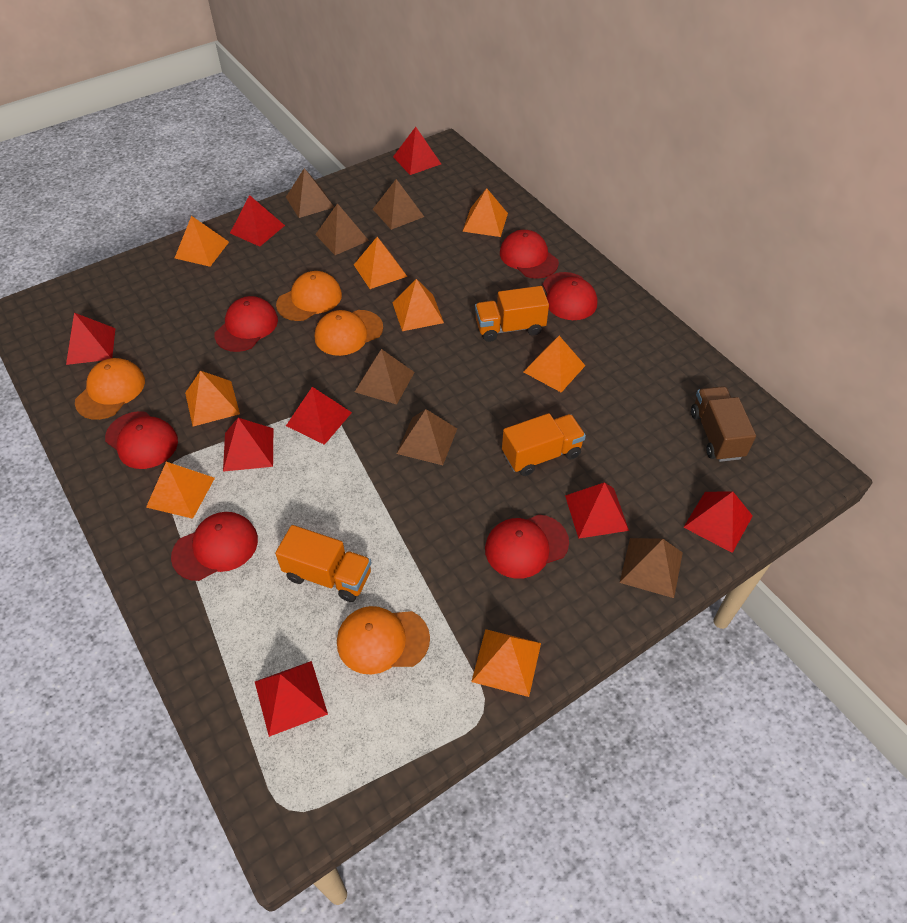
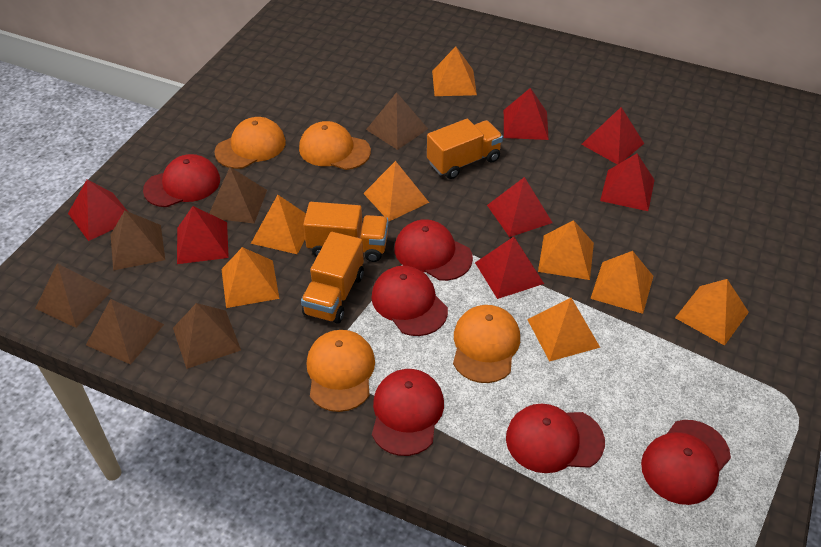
brown truck: 1 -> 0
red pyramid: 8 -> 7

